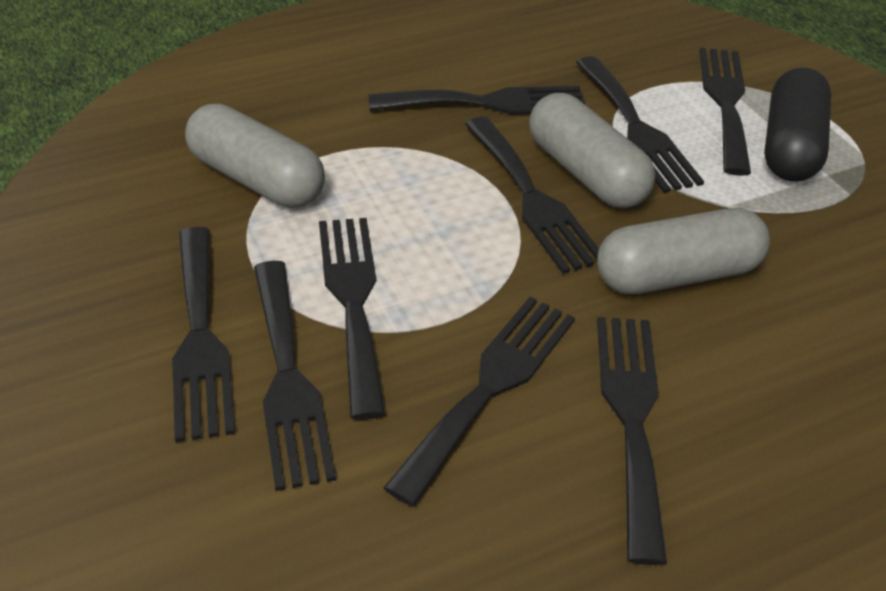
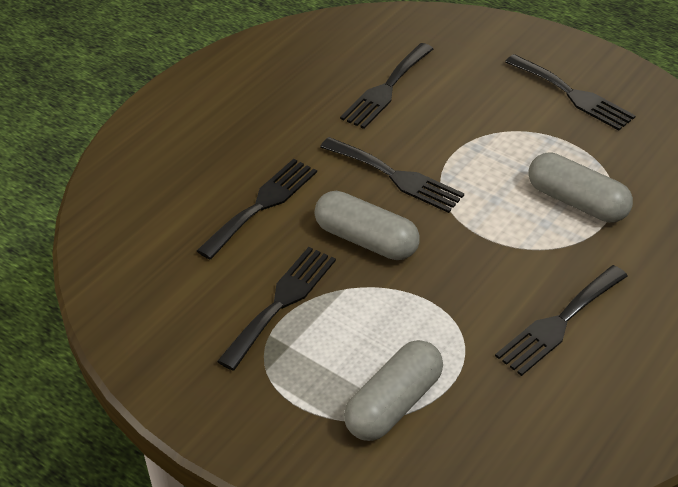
black capsule: 1 -> 0
black fork: 9 -> 6

